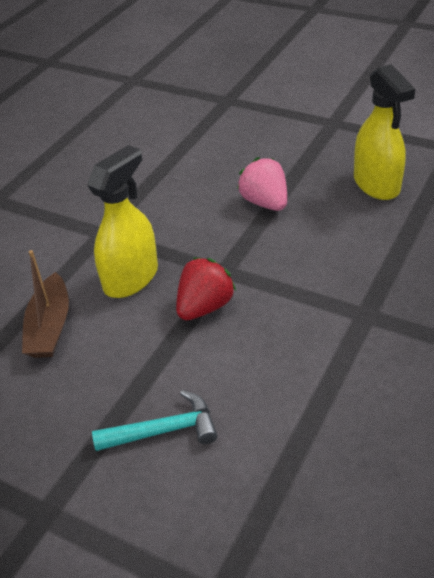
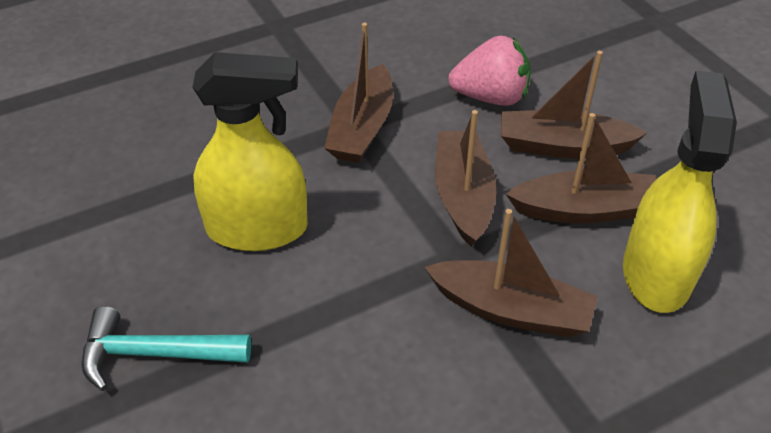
brown boat: 1 -> 5
red strawberry: 1 -> 0

